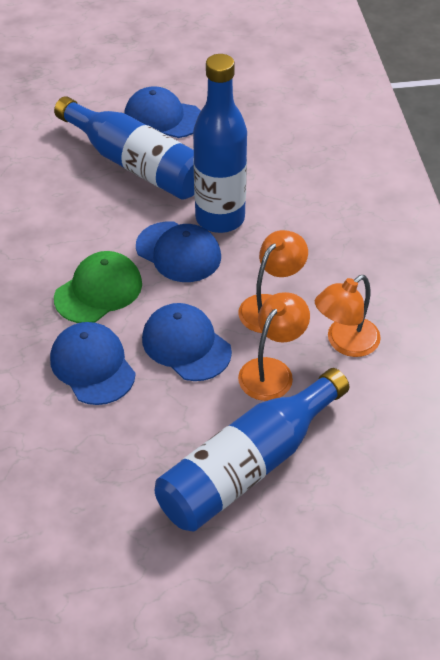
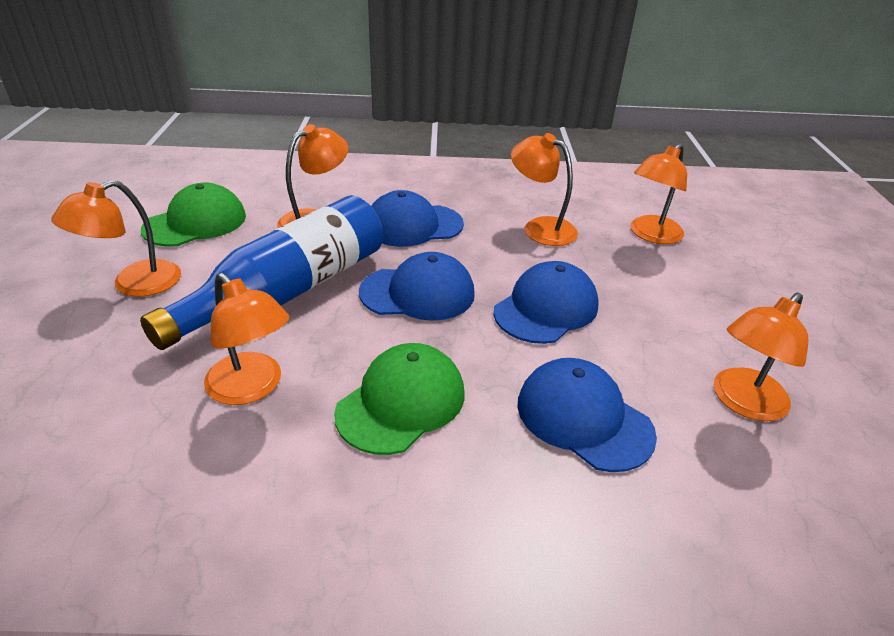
blue bottle: 3 -> 1
green cap: 1 -> 2
orange lamp: 3 -> 6

